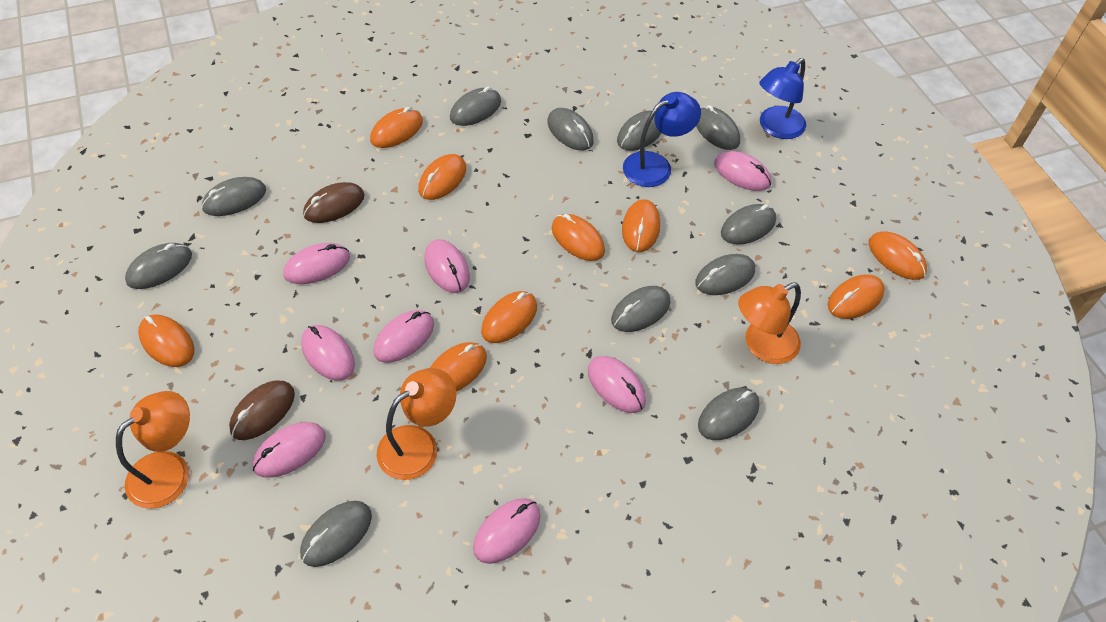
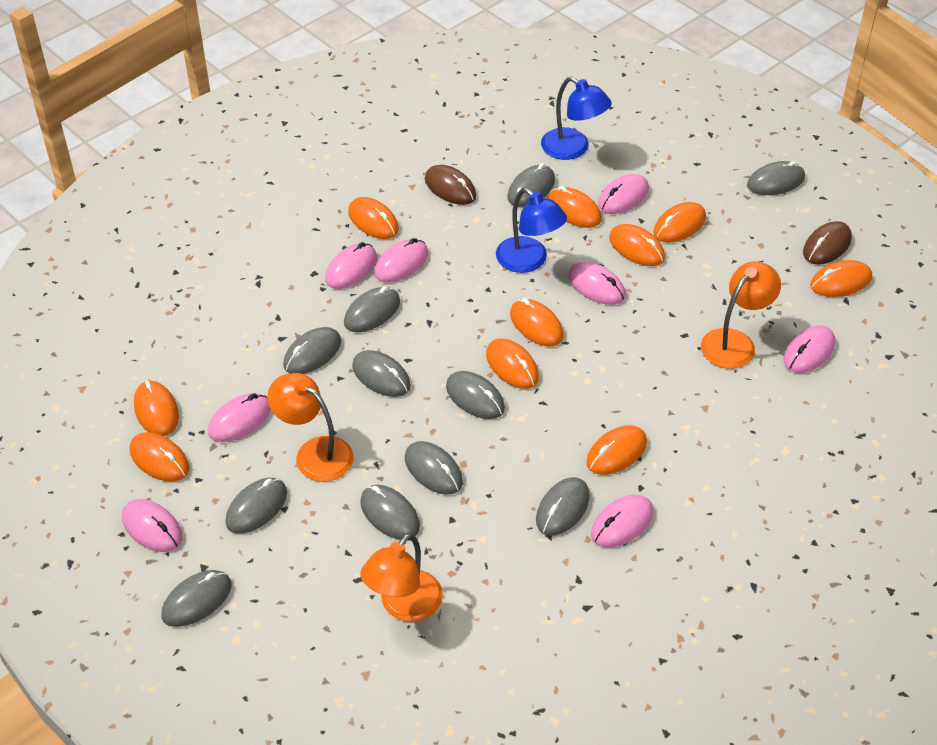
orange mouse: 9 -> 10

